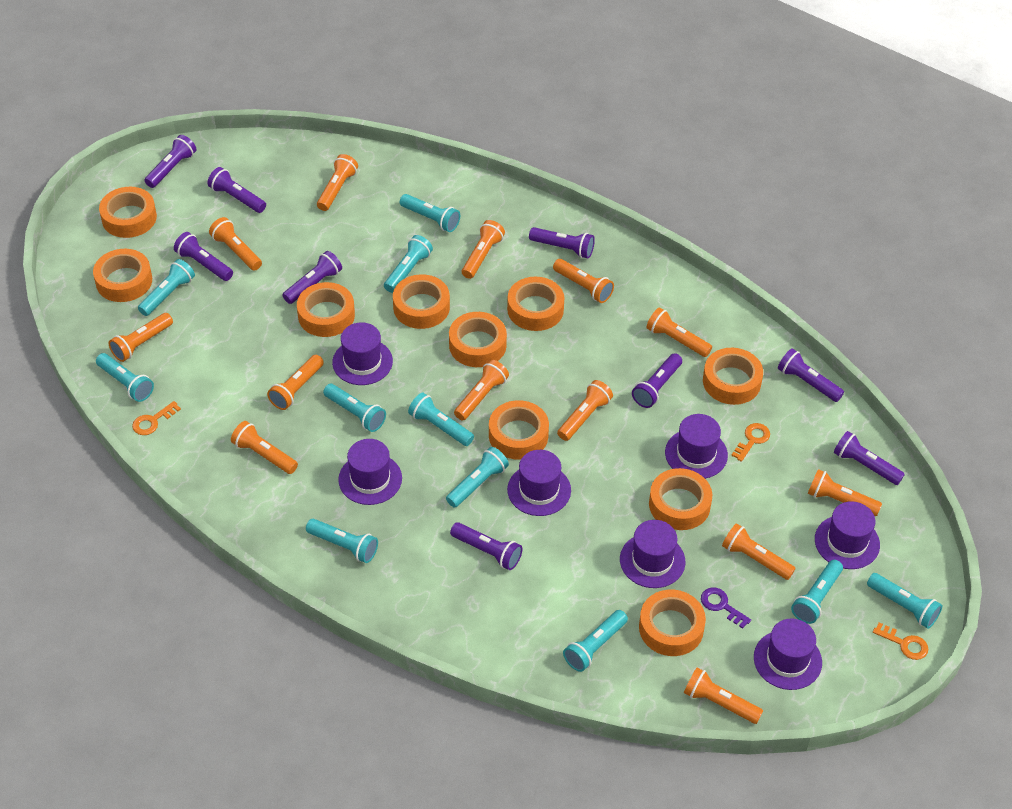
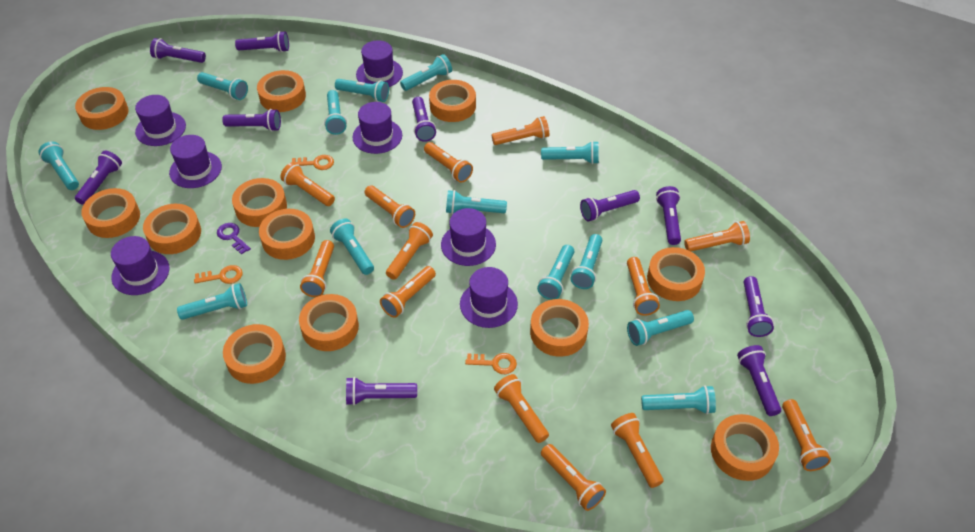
orange tape: 10 -> 12
purple flashlight: 9 -> 10
turquoise flashlight: 11 -> 13

